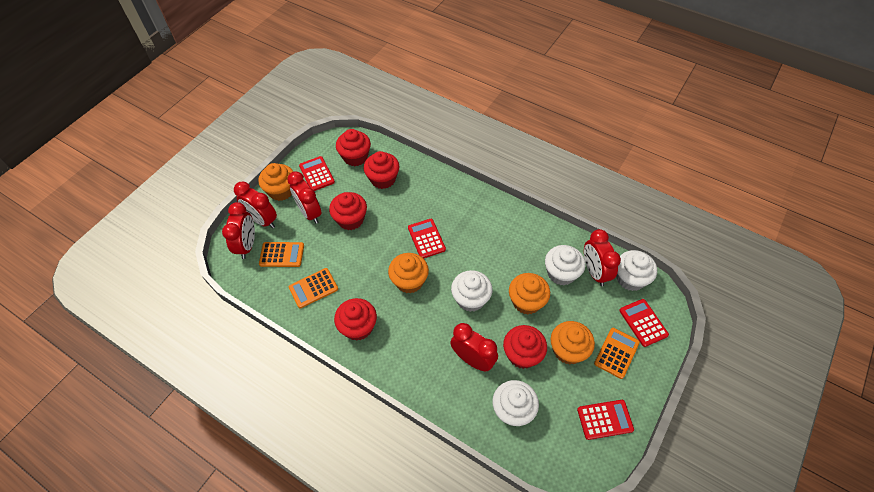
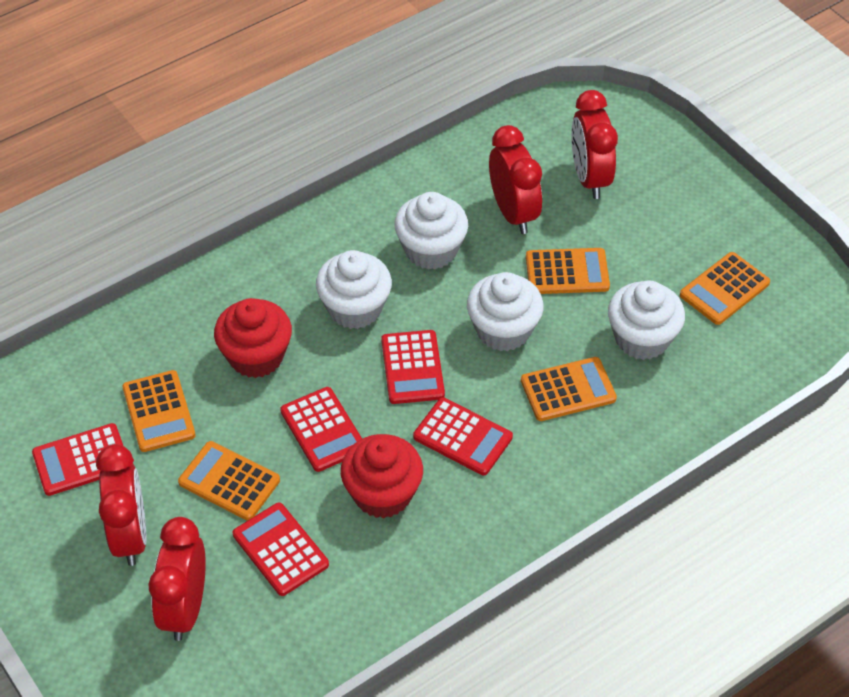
orange calculator: 3 -> 5
orange cupcake: 4 -> 0
red calculator: 4 -> 5
red clock: 5 -> 4
red cupcake: 5 -> 2

